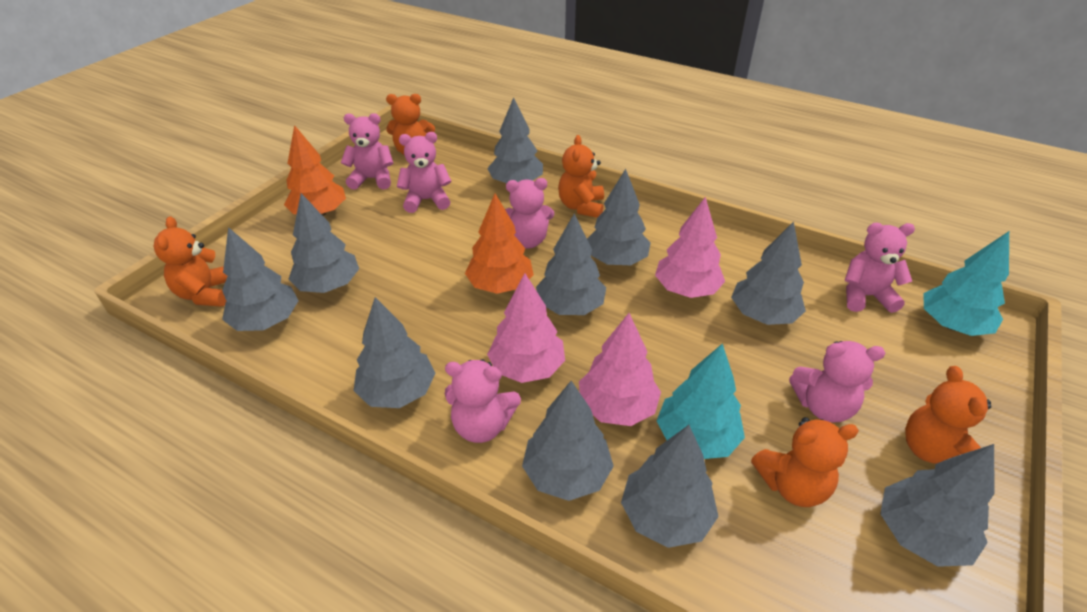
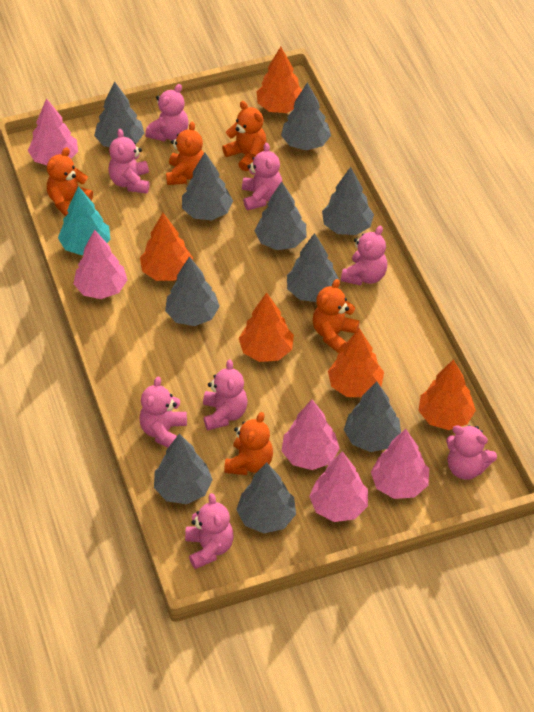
orange tree: 2 -> 5
pink teddy bear: 6 -> 8
pink tree: 3 -> 5
turquoise tree: 2 -> 1

